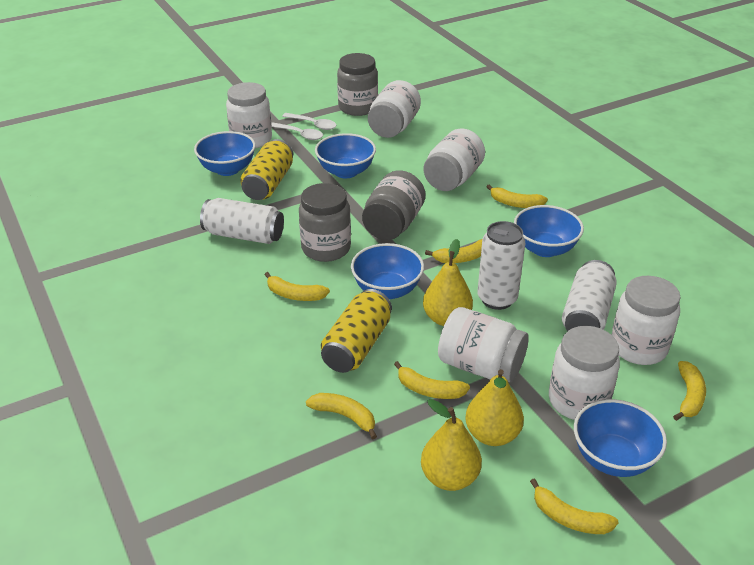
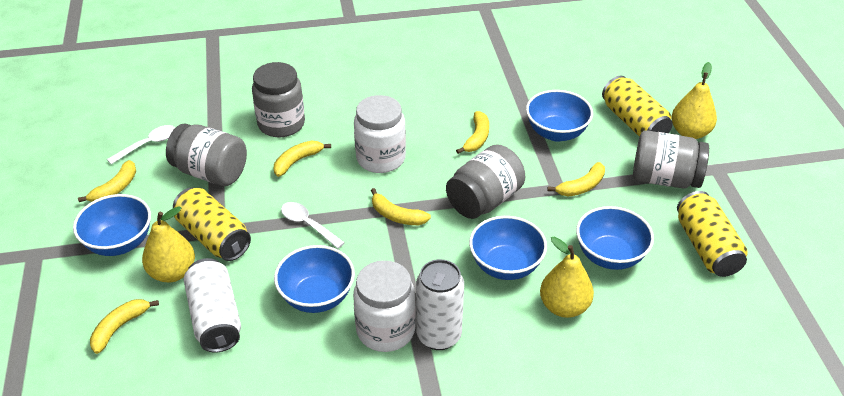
grey jar: 3 -> 4
white can: 3 -> 2
white jar: 6 -> 2
yellow banana: 7 -> 6
yellow can: 2 -> 3

